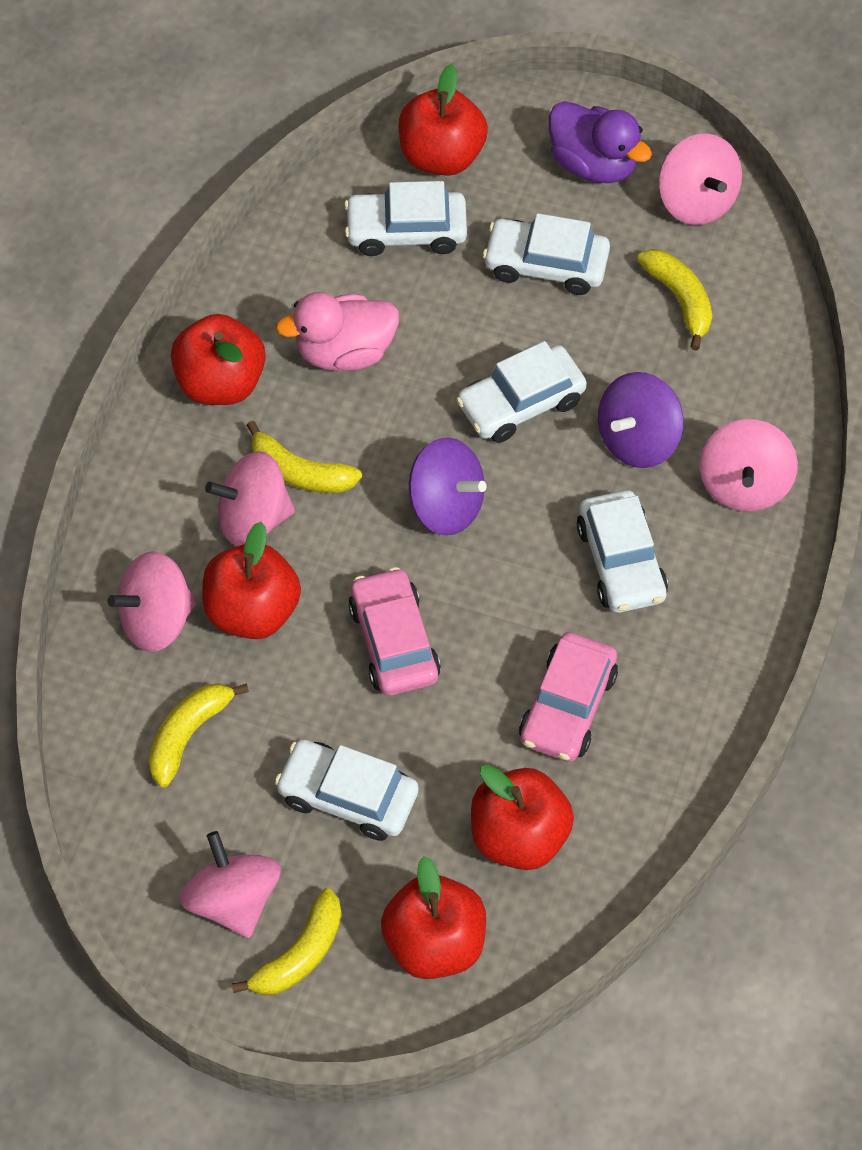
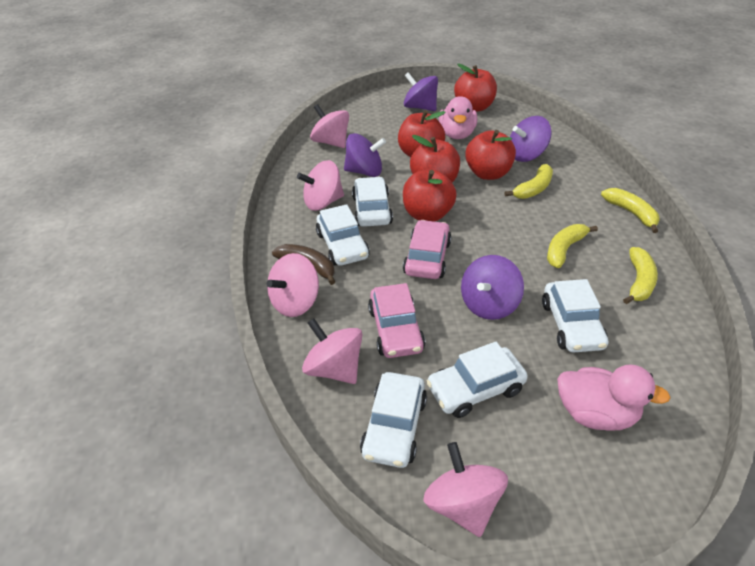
brown banana: 0 -> 1
pink duck: 1 -> 2
purple duck: 1 -> 0
purple spinning top: 2 -> 4

